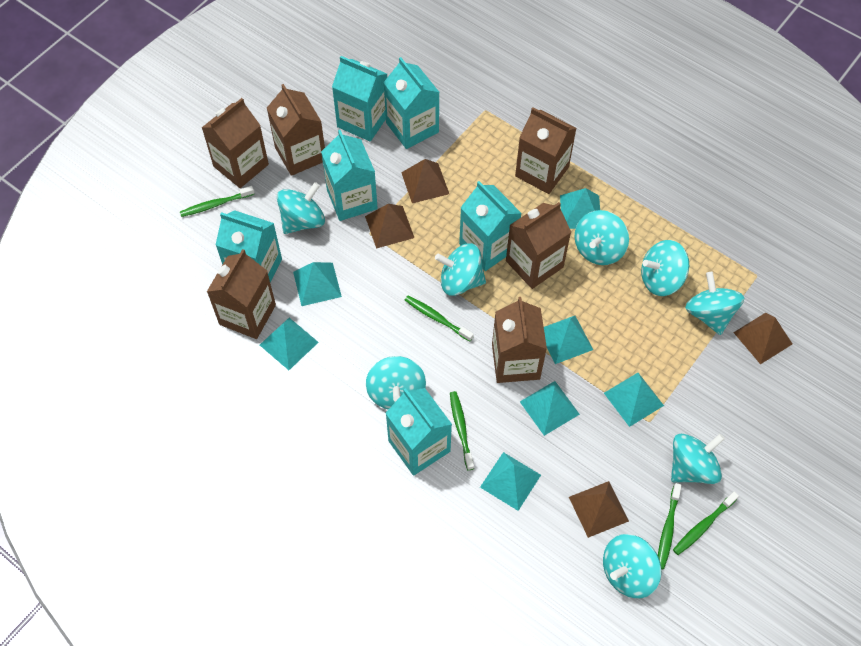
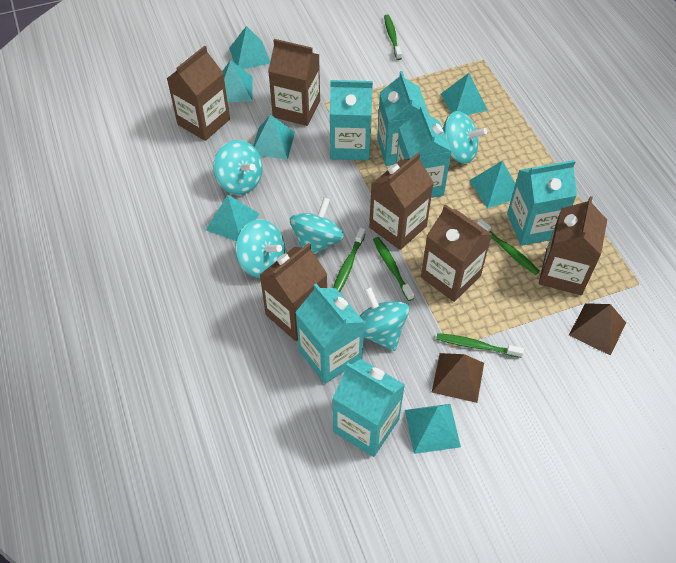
brown pyramid: 4 -> 2
turquoise spinning top: 8 -> 5

